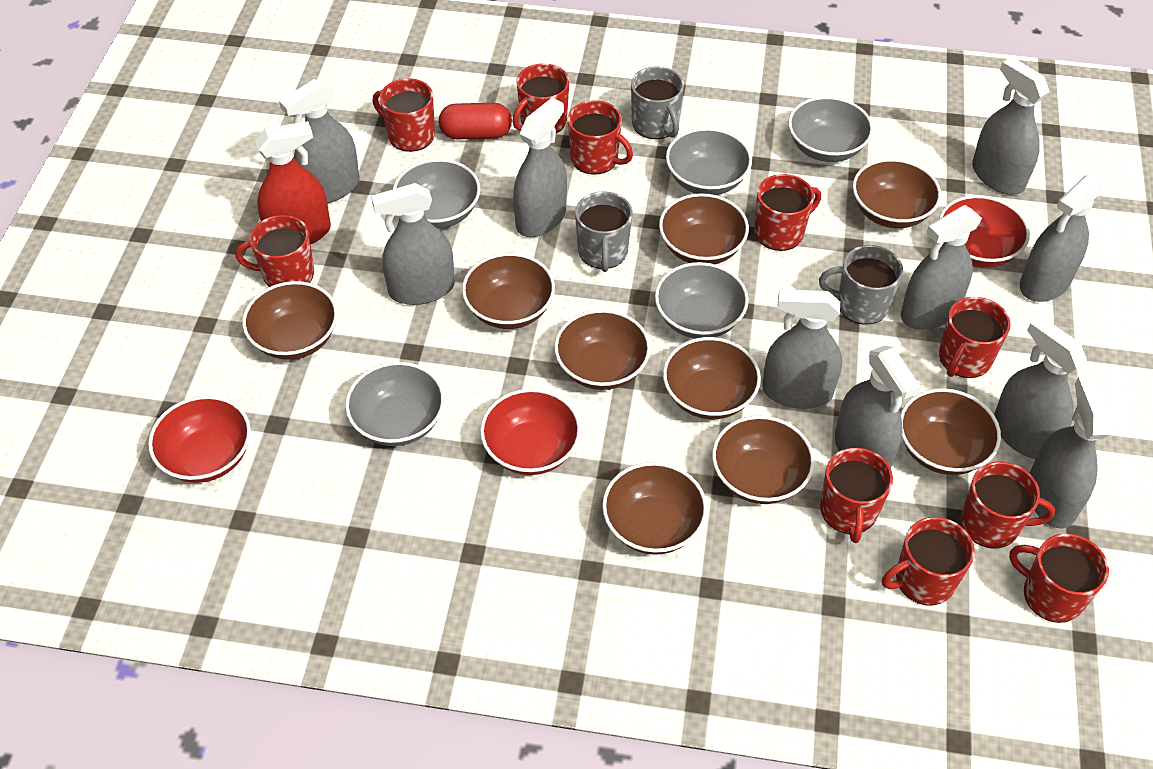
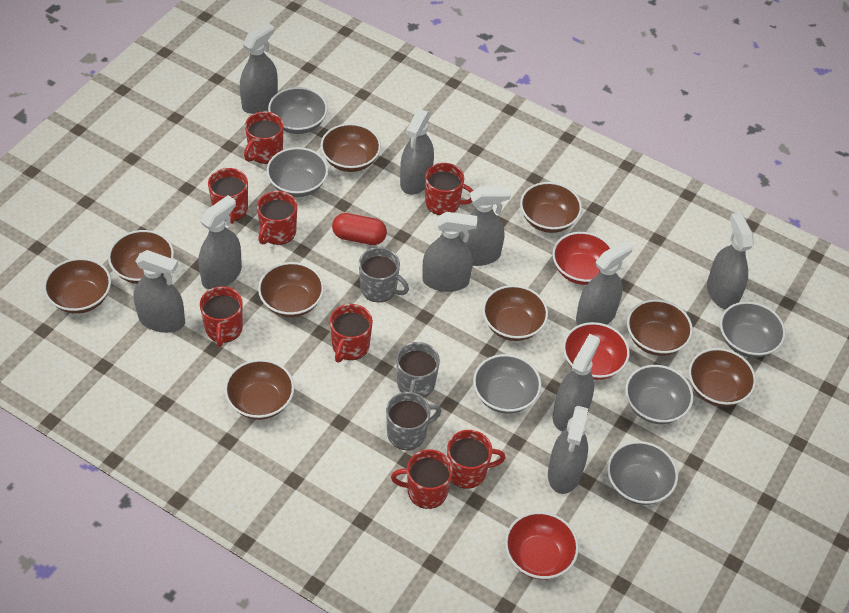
grey bowl: 5 -> 6
red mug: 10 -> 8
red spray bottle: 1 -> 0

